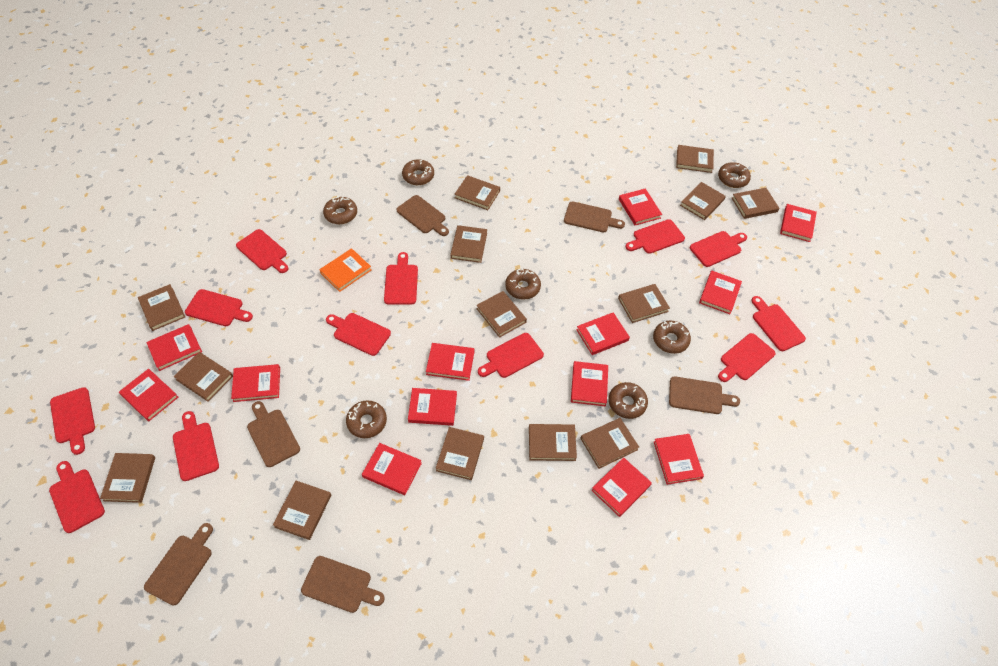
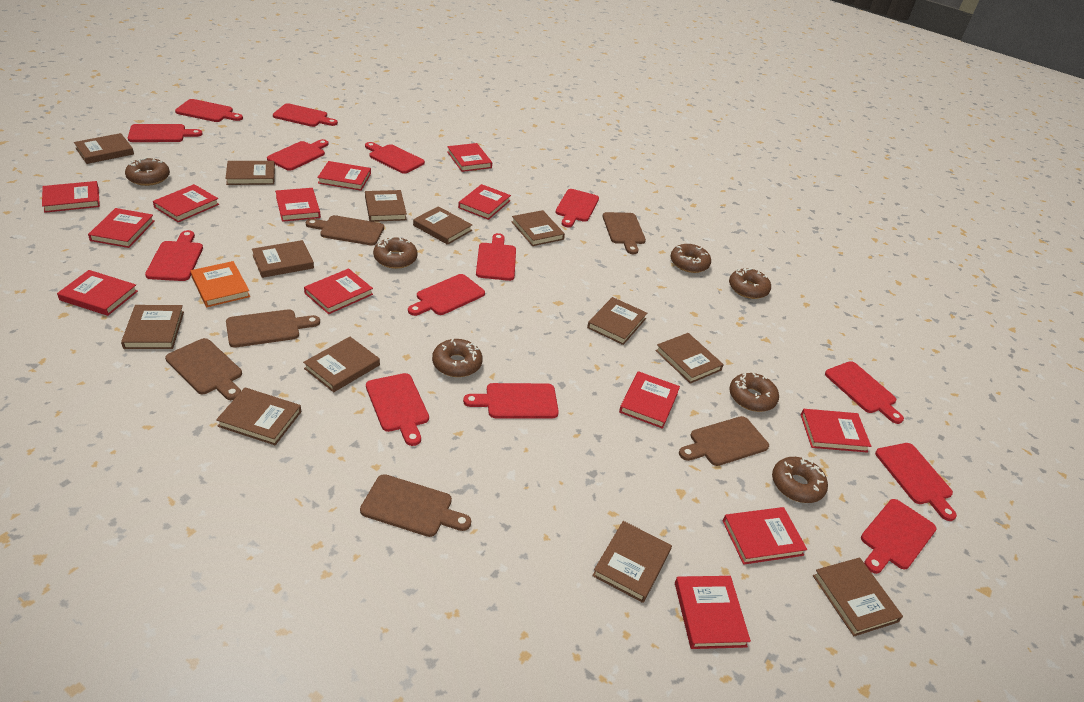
brown book: 14 -> 13
red cutting board: 12 -> 14

